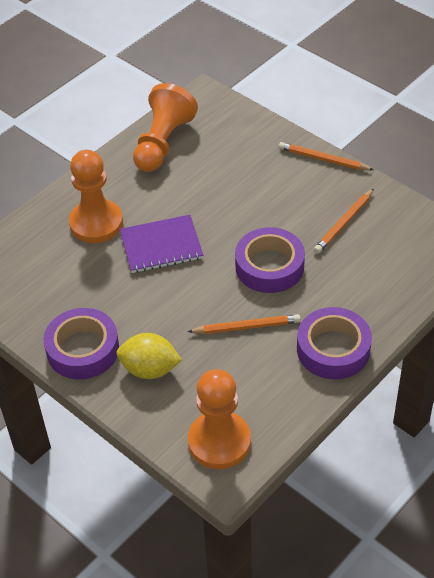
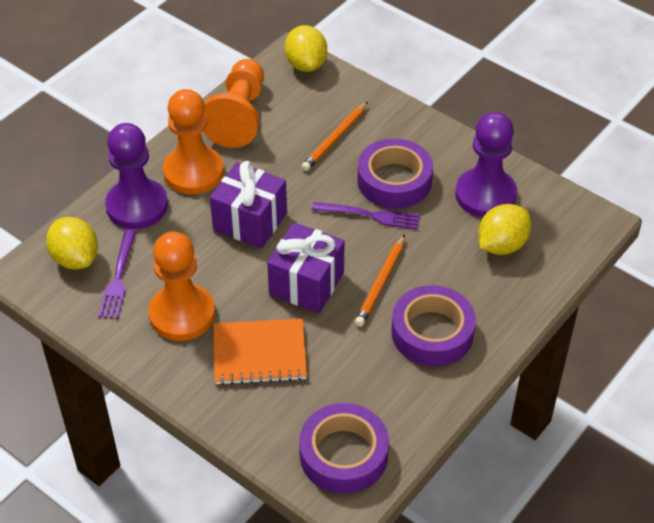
orange notebook: 0 -> 1
orange pencil: 3 -> 2
purple fork: 0 -> 2
purple gift: 0 -> 2
purple notebook: 1 -> 0
purple pawn: 0 -> 2
yellow lemon: 1 -> 3

